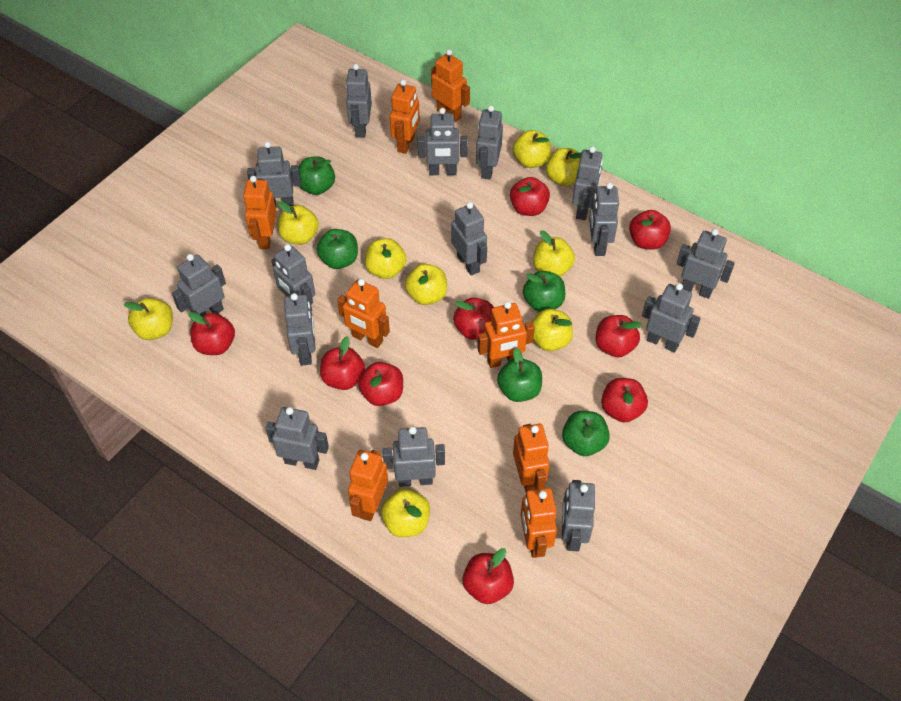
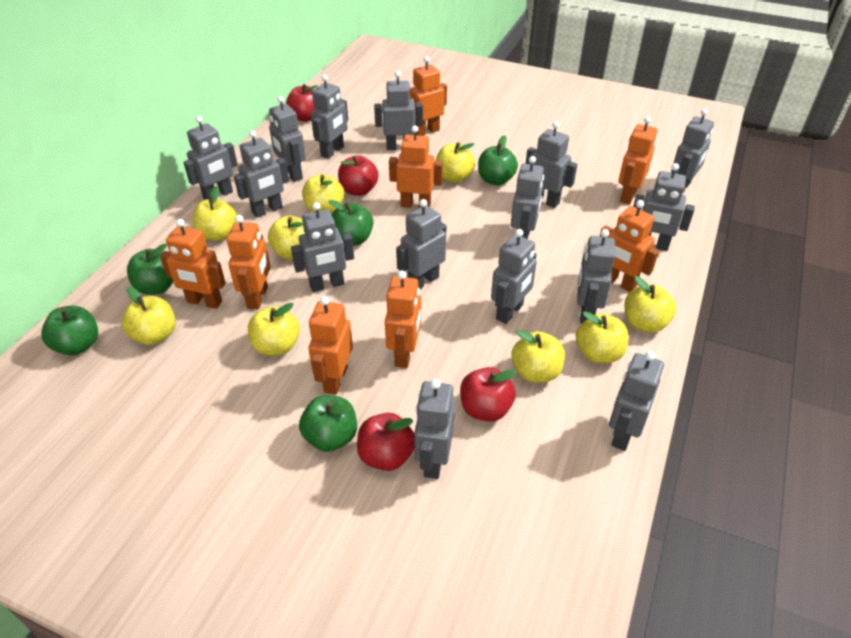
red apple: 9 -> 4

